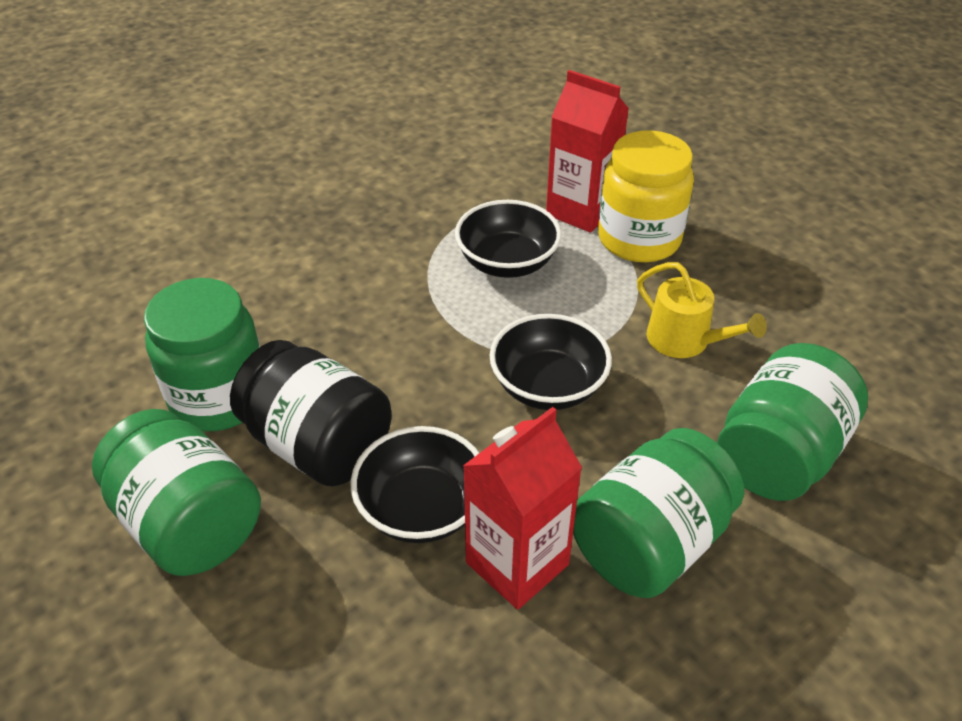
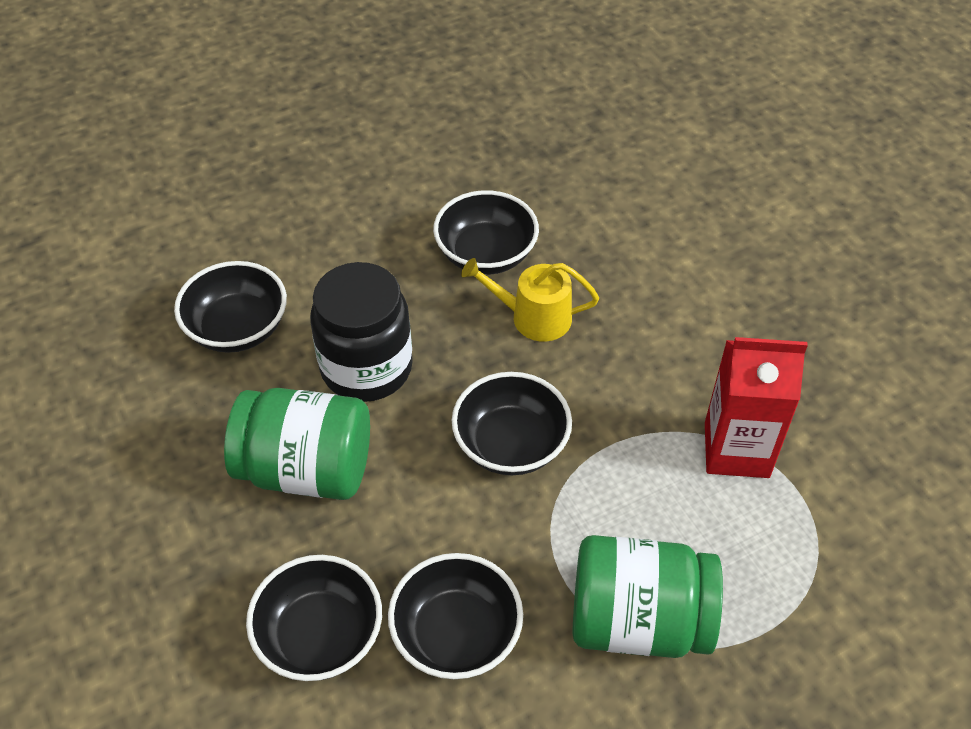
black bowl: 3 -> 5
green jar: 4 -> 2
red carton: 2 -> 1
yellow jar: 1 -> 0

